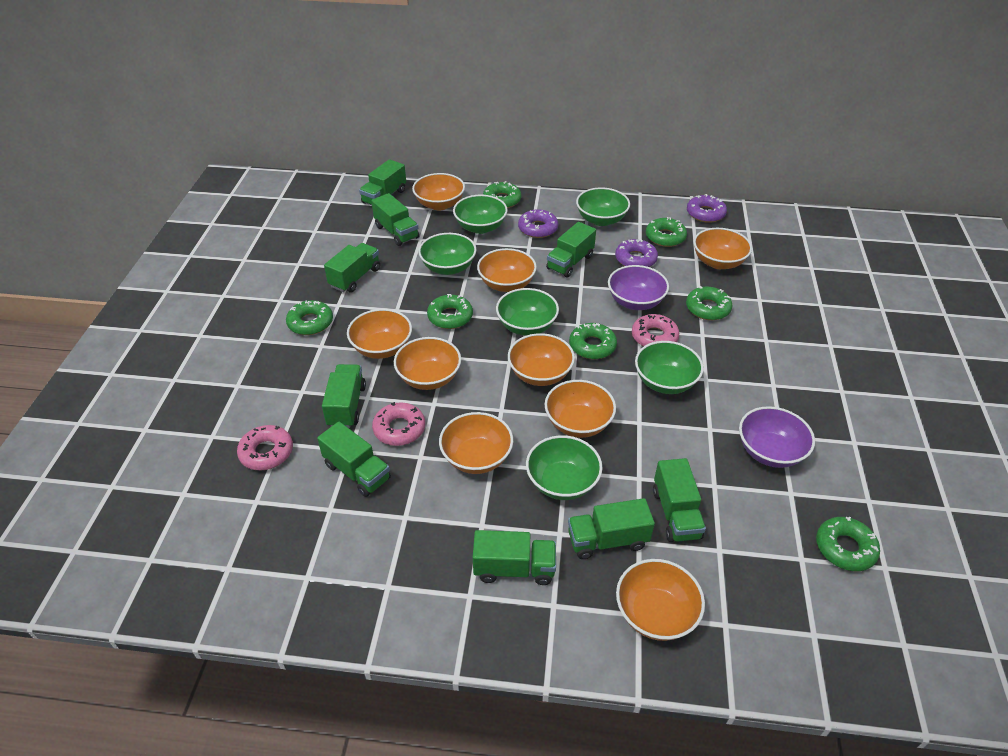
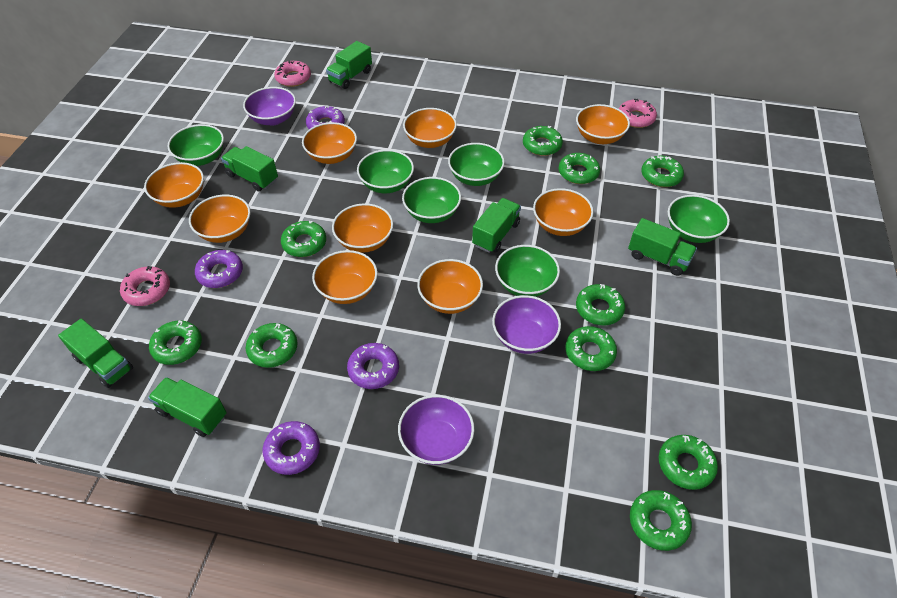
green donut: 7 -> 10
green truck: 9 -> 6
purple bowl: 2 -> 3
purple donut: 3 -> 4

